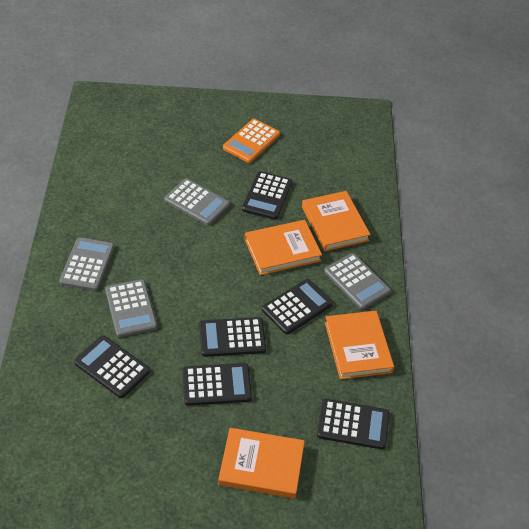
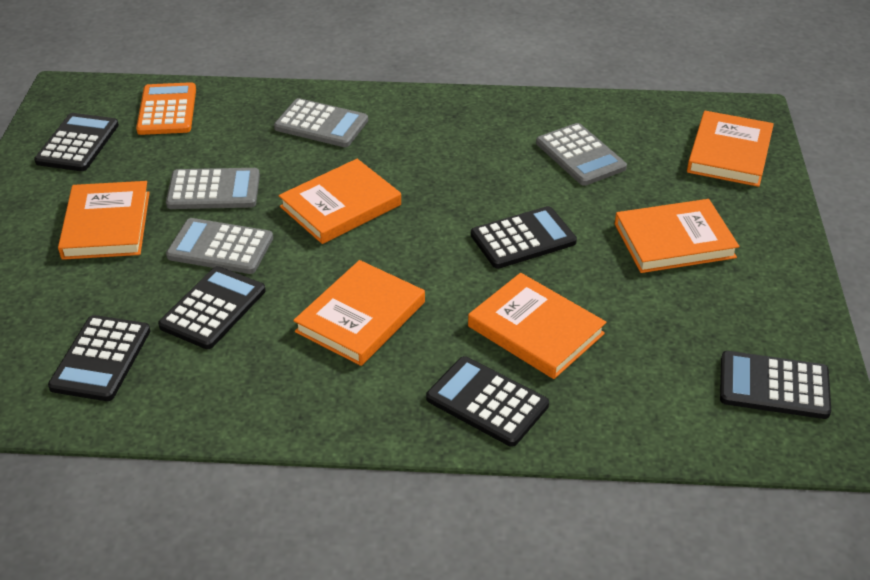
orange book: 4 -> 6

